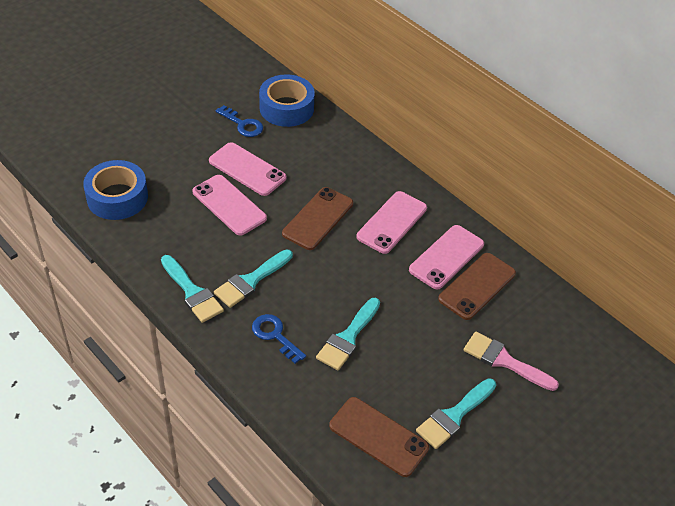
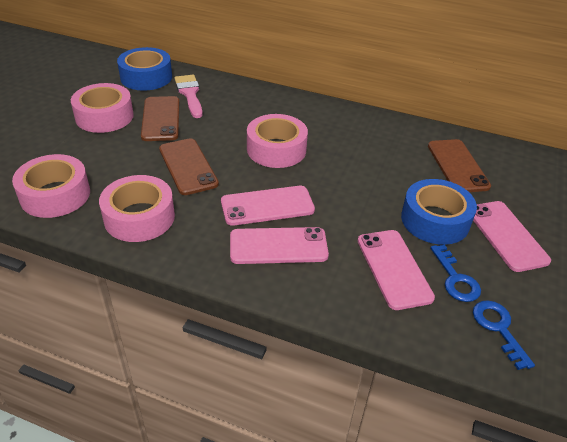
pink tape: 0 -> 4
turquoise brush: 4 -> 0

